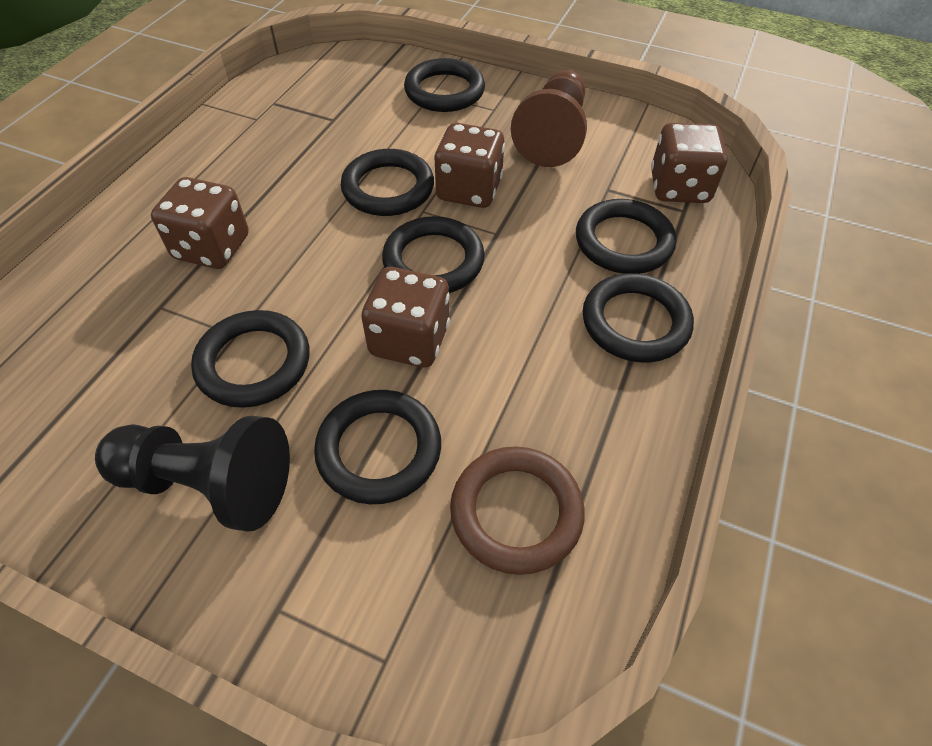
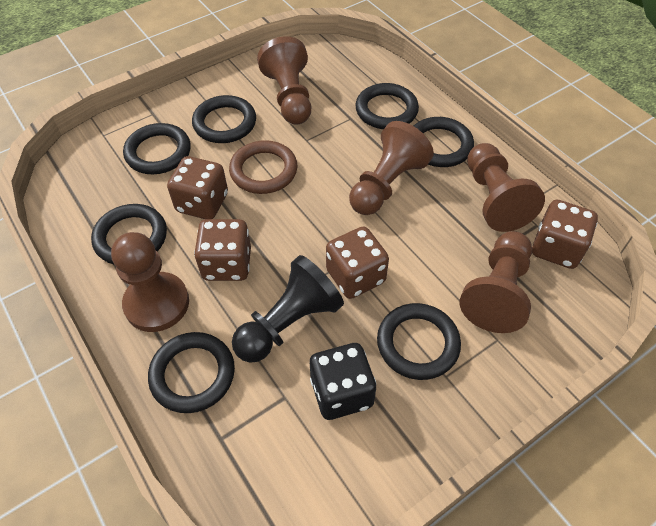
black dice: 0 -> 1
brown pawn: 1 -> 5

